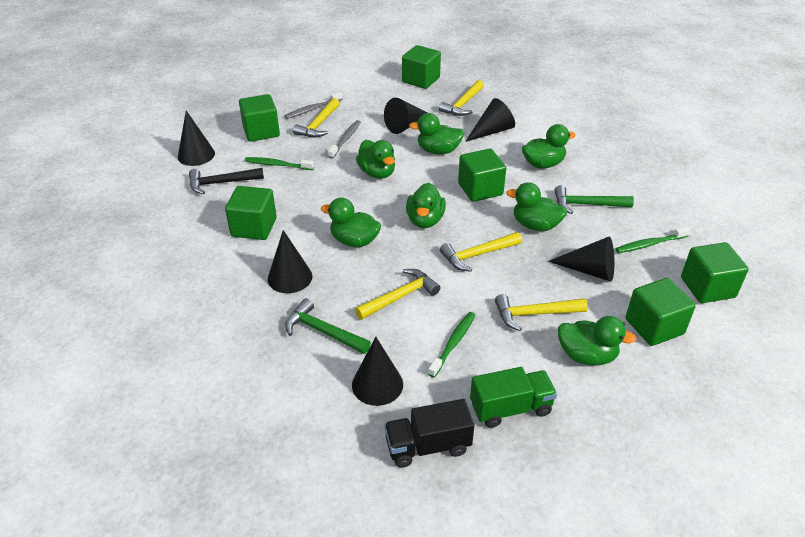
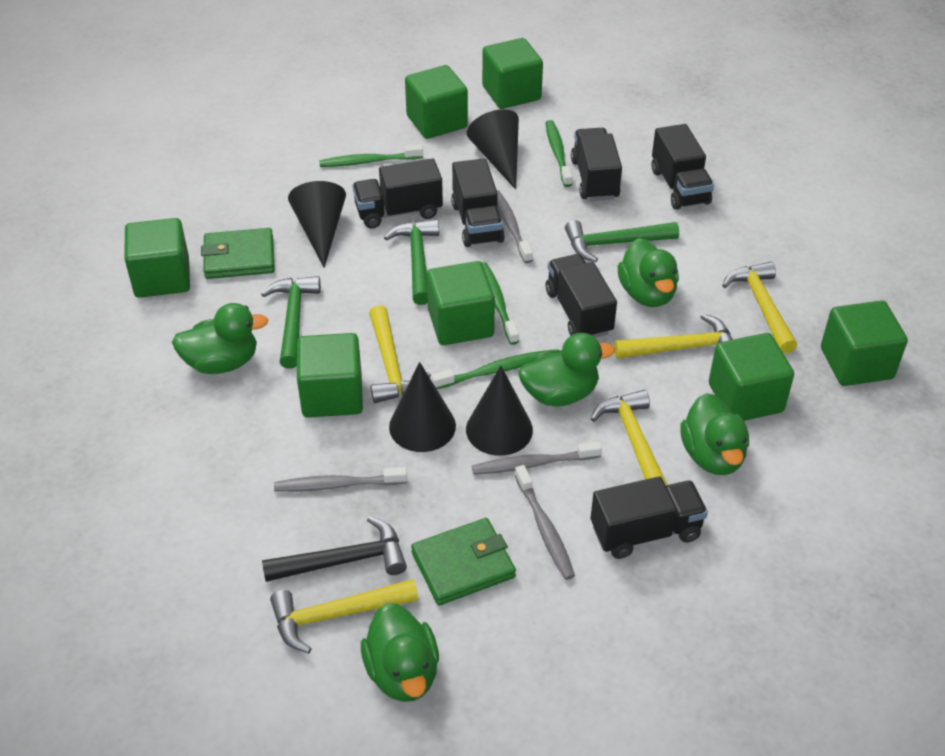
black cone: 6 -> 4
black truck: 1 -> 6
green cube: 6 -> 7
green duck: 7 -> 5
green hammer: 2 -> 3
green toothbrush: 3 -> 4
green truck: 1 -> 0
green wallet: 0 -> 2
grey toothbrush: 2 -> 4

